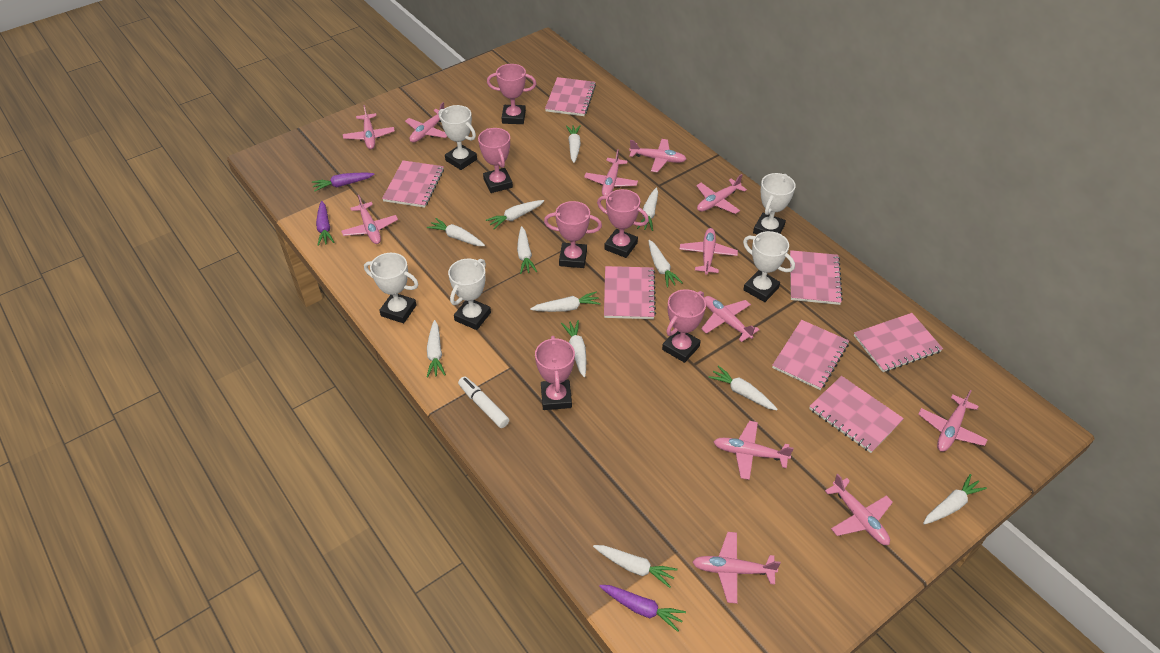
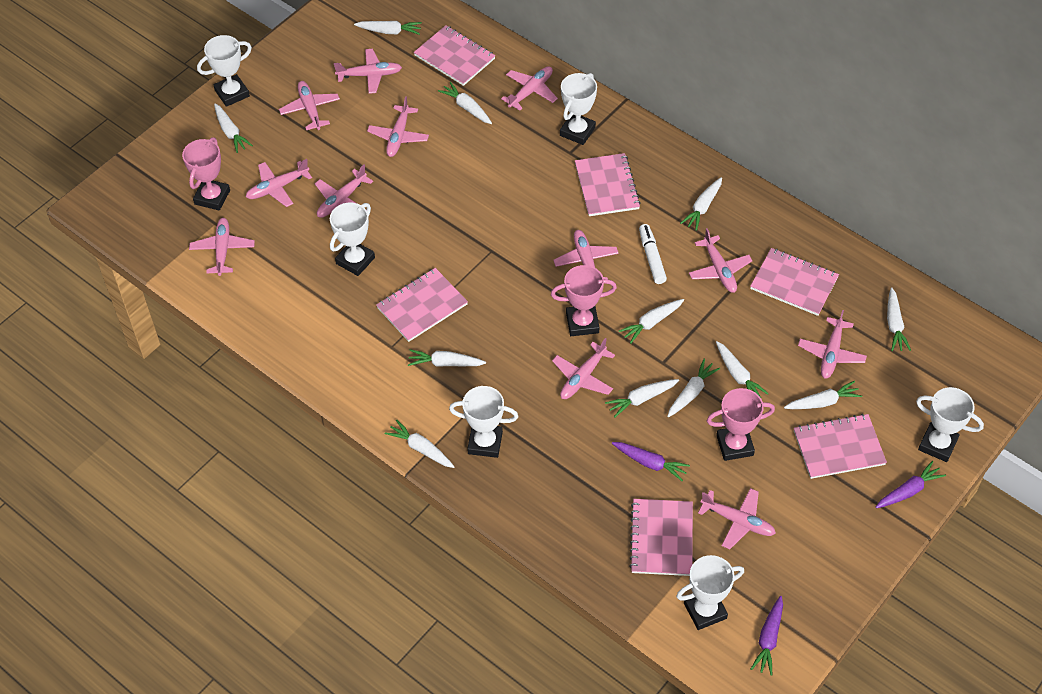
pink notebook: 7 -> 6
pink trophy: 6 -> 3
white trophy: 5 -> 6

